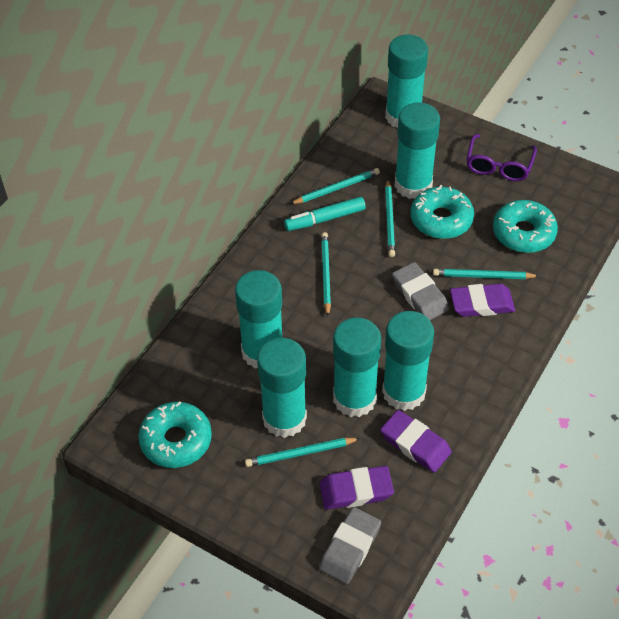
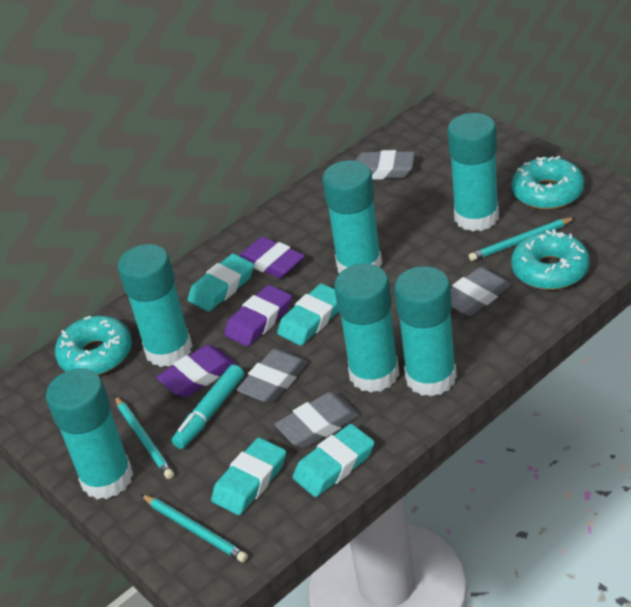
grey eraser: 2 -> 4
purple glasses: 1 -> 0
turquoise eraser: 0 -> 4
turquoise pencil: 5 -> 3

